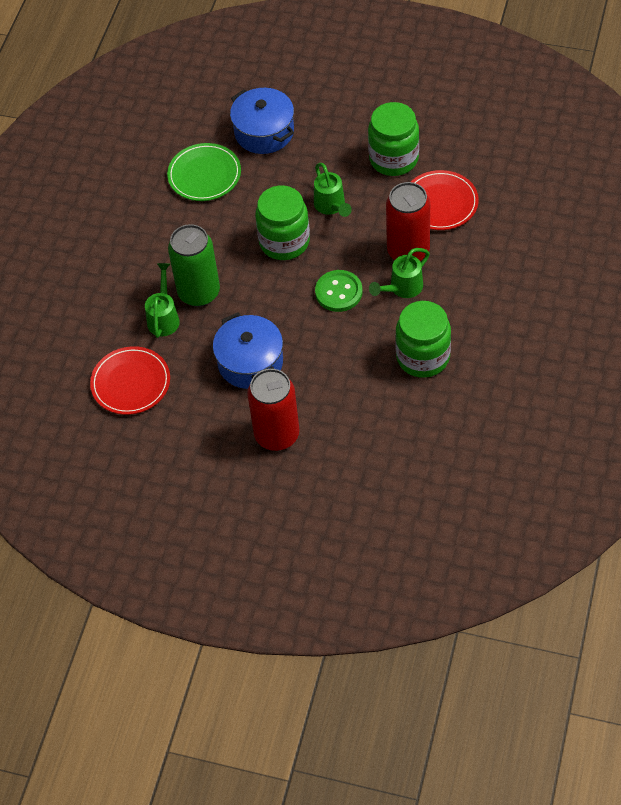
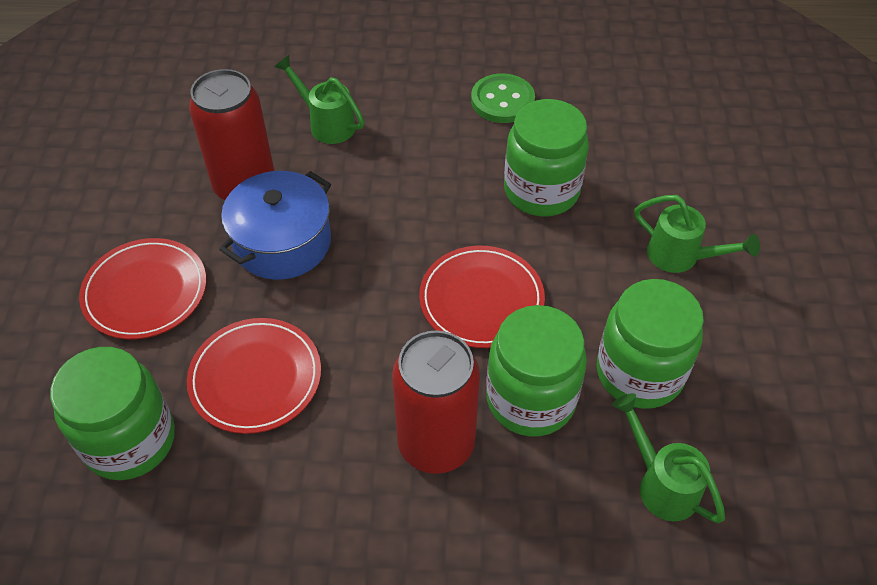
blue pot: 2 -> 1
green can: 1 -> 0
green jar: 3 -> 4
green plate: 1 -> 0
red plate: 2 -> 3

